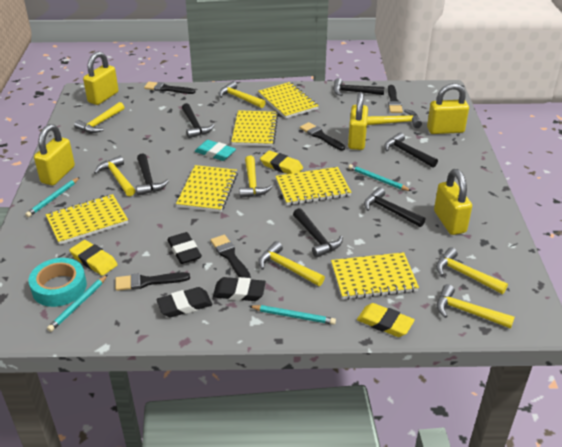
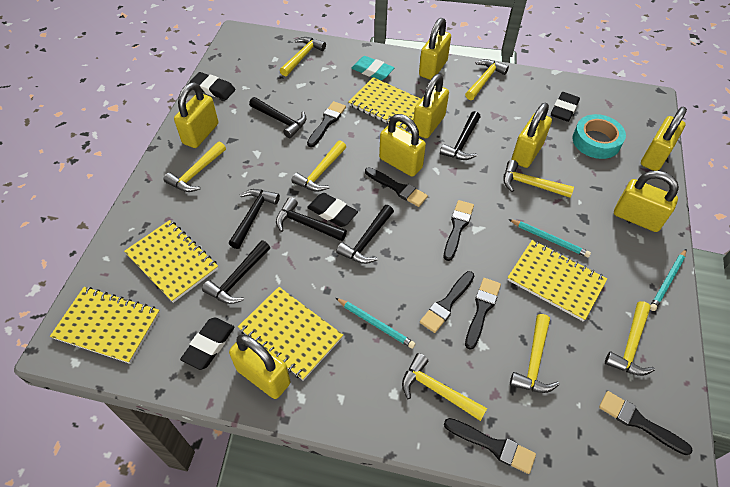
black brush: 5 -> 7
black eraser: 3 -> 4
turquoise pencil: 4 -> 3
yellow eraser: 3 -> 0
yellow notebook: 6 -> 5
yellow padlock: 5 -> 8

